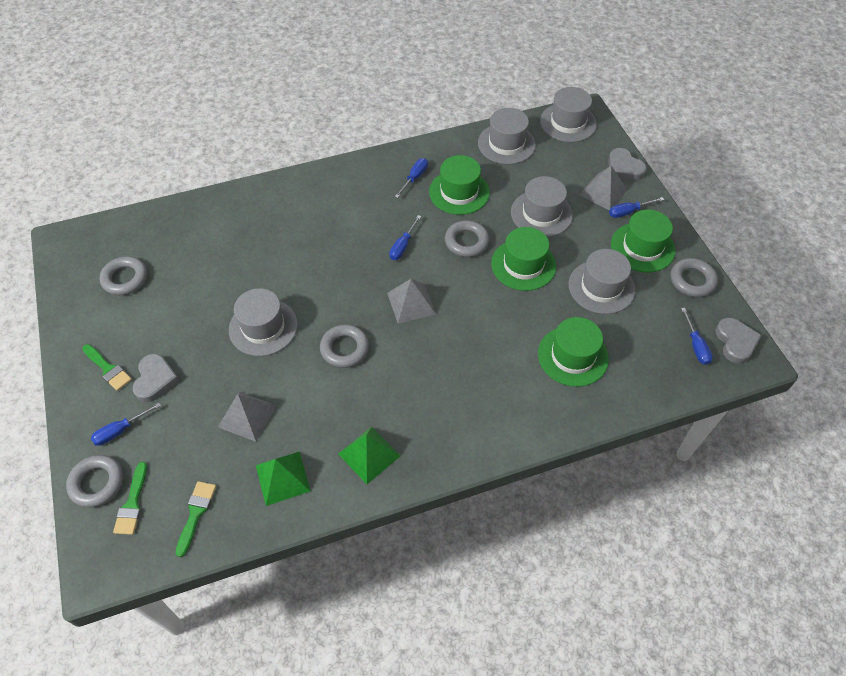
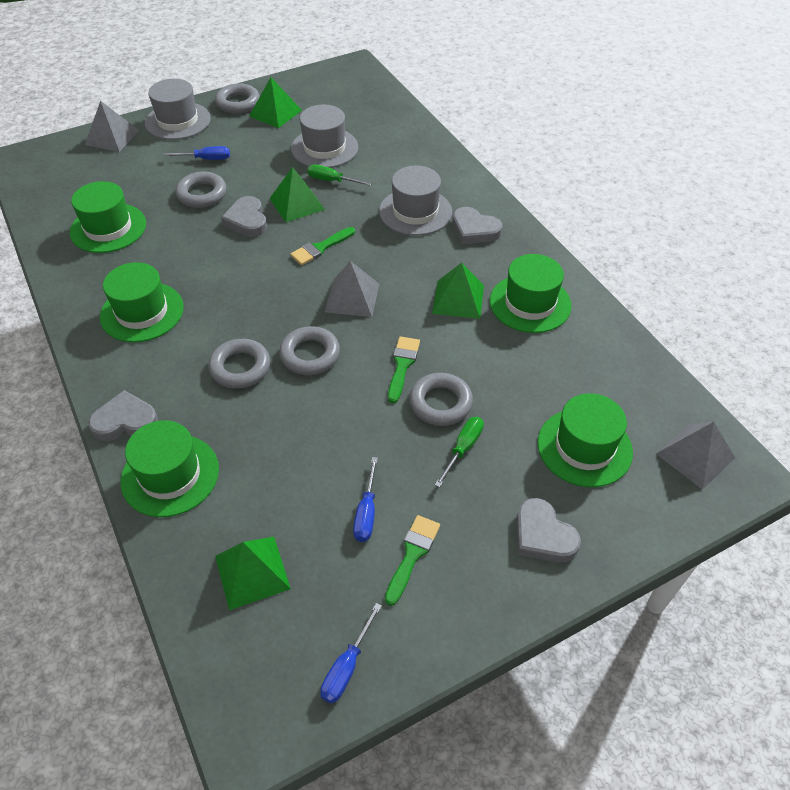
blue screwdriver: 5 -> 3
green hat: 4 -> 5
green pyramid: 2 -> 4
green screwdriver: 0 -> 2
grey hat: 5 -> 3
grey heart: 3 -> 4

